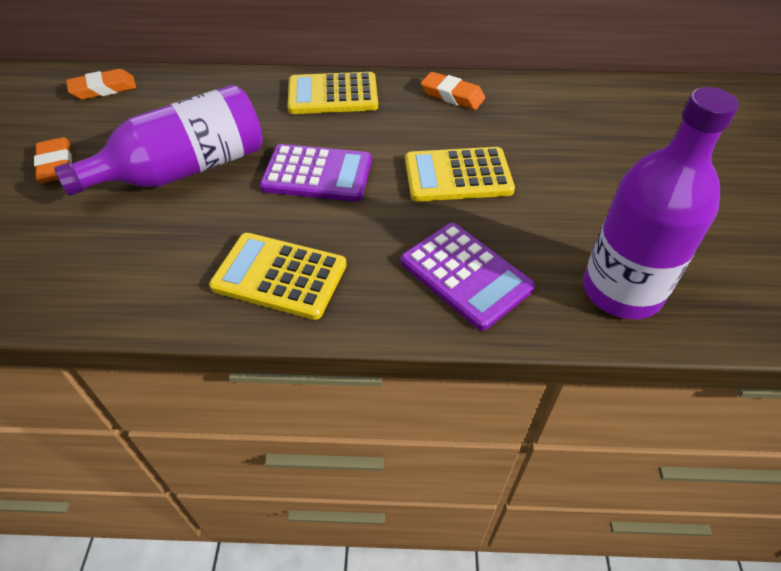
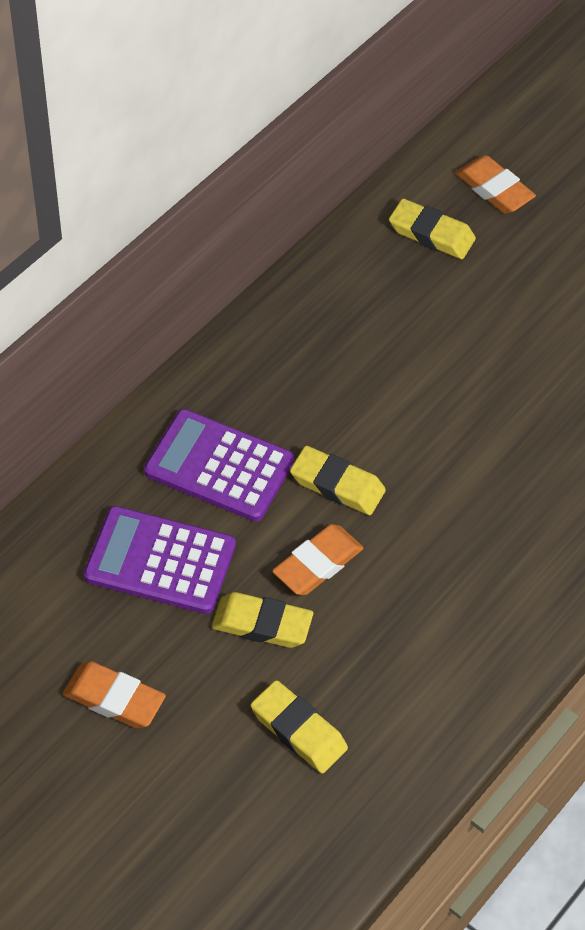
purple bottle: 2 -> 0
yellow calculator: 3 -> 0
yellow eraser: 0 -> 4

